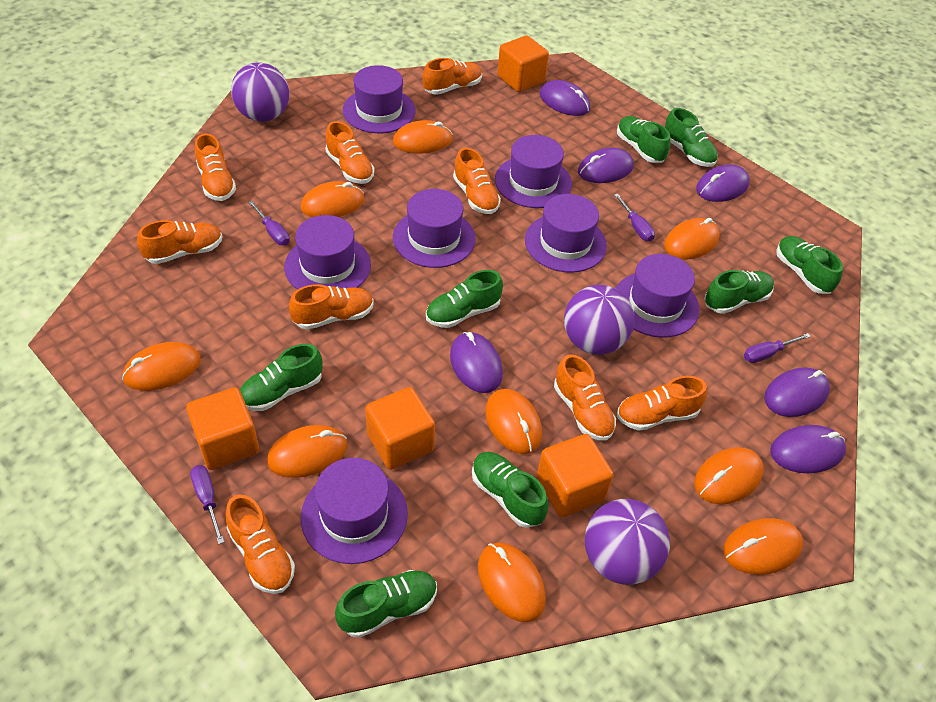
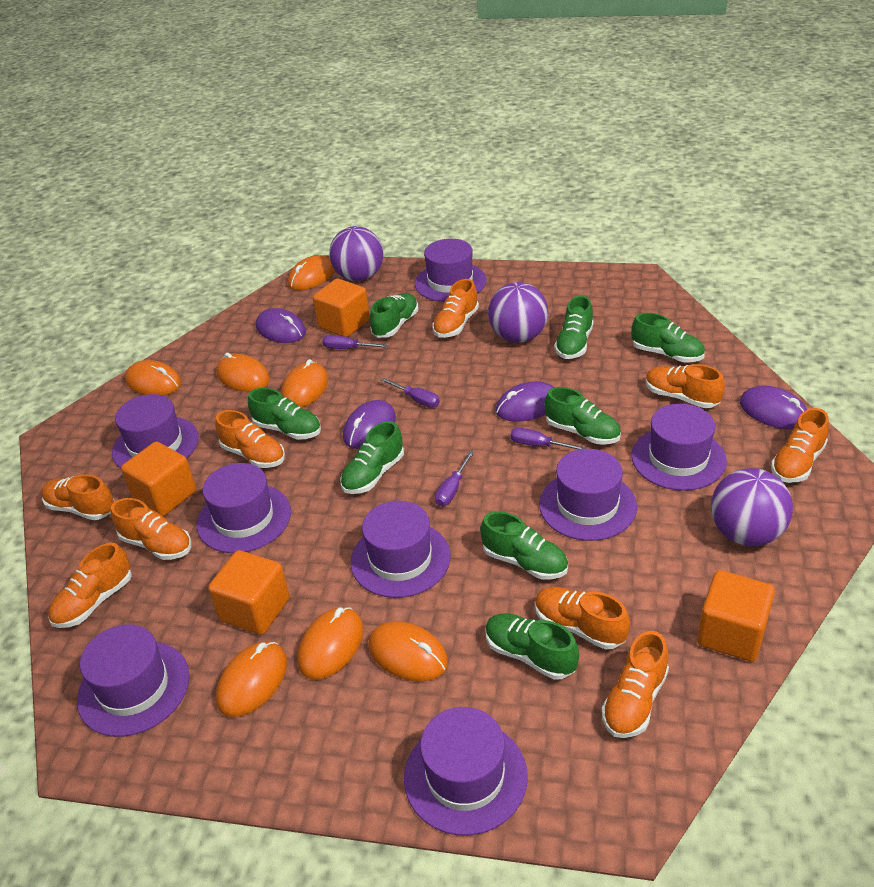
orange mouse: 9 -> 7
purple hat: 7 -> 8
purple mouse: 6 -> 4

